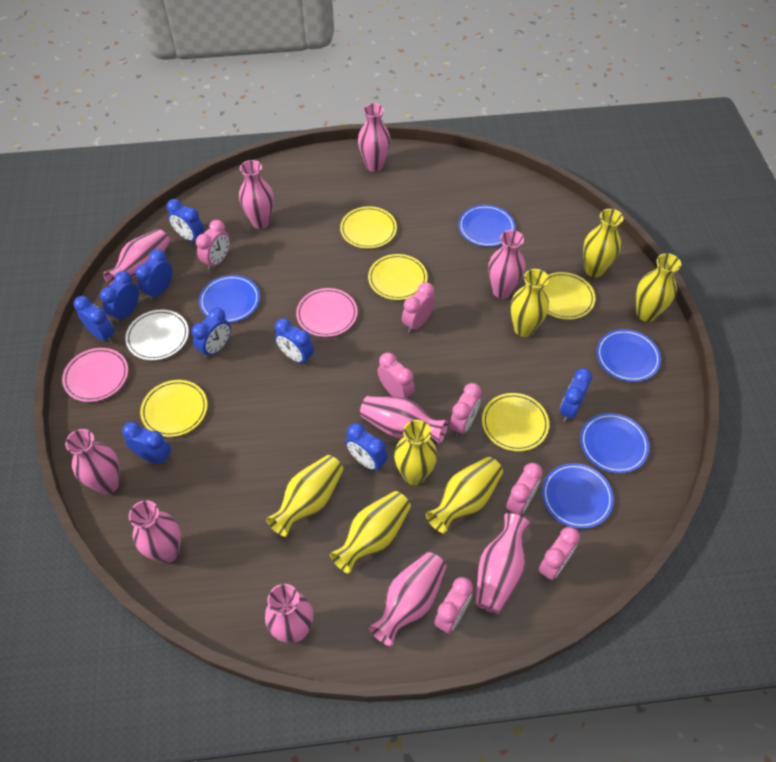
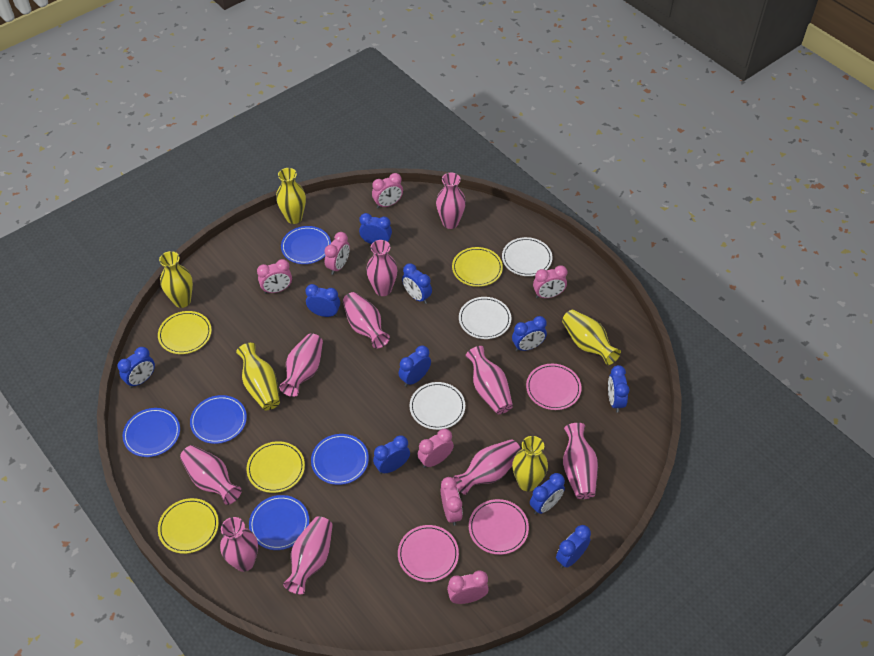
blue clock: 9 -> 10
pink plate: 2 -> 3
white plate: 1 -> 3
yellow plate: 5 -> 4
yellow vase: 7 -> 5

